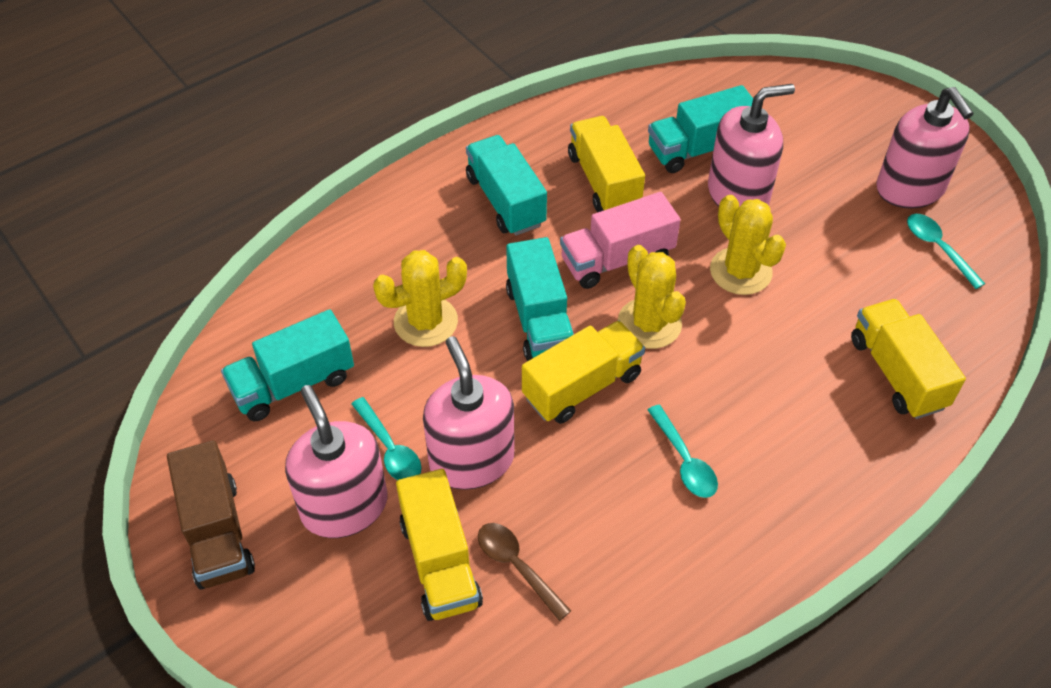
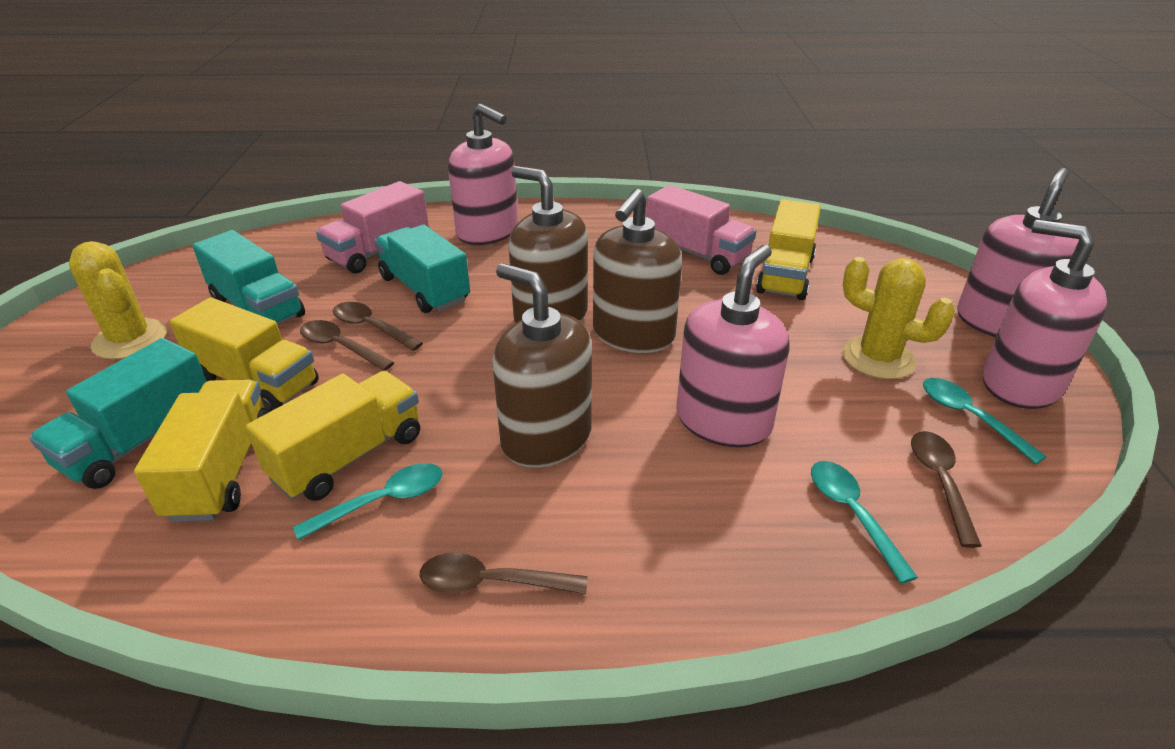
brown soap dispenser: 0 -> 3
brown spoon: 1 -> 4
brown truck: 1 -> 0
pink truck: 1 -> 2
turquoise truck: 4 -> 3
yellow cactus: 3 -> 2

